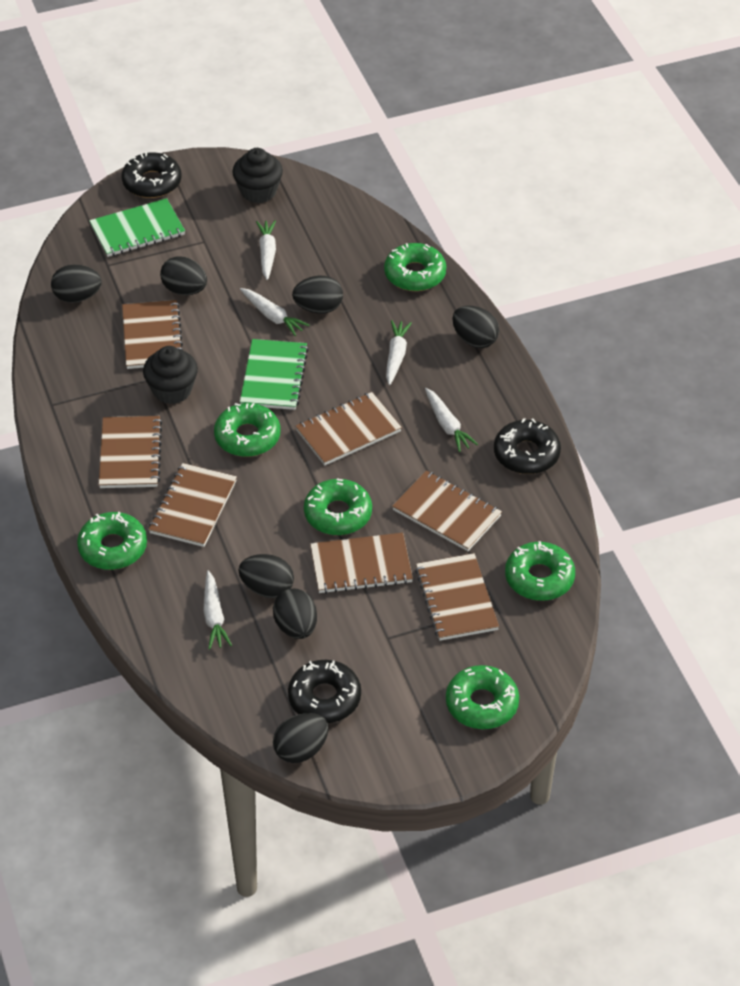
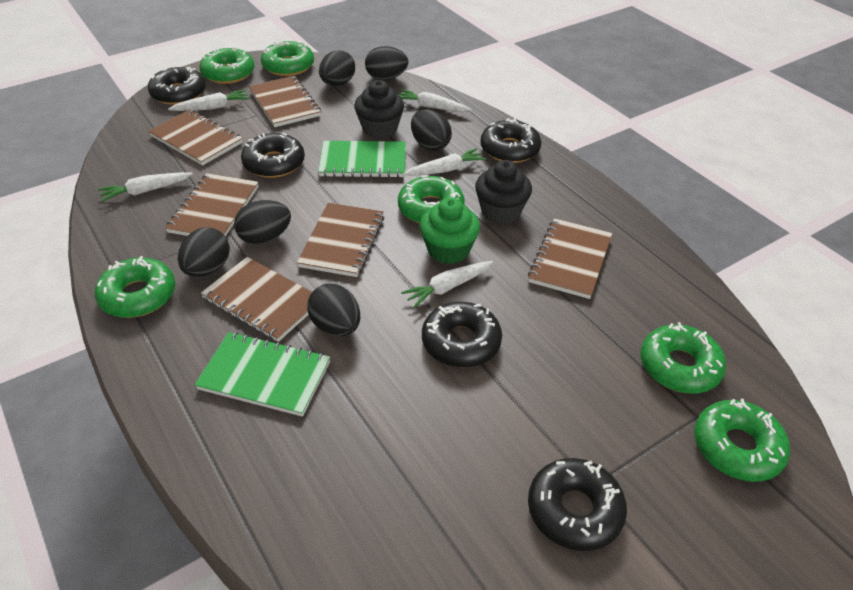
black donut: 3 -> 5
black egg: 7 -> 6
brown notebook: 7 -> 6
green cupcake: 0 -> 1

